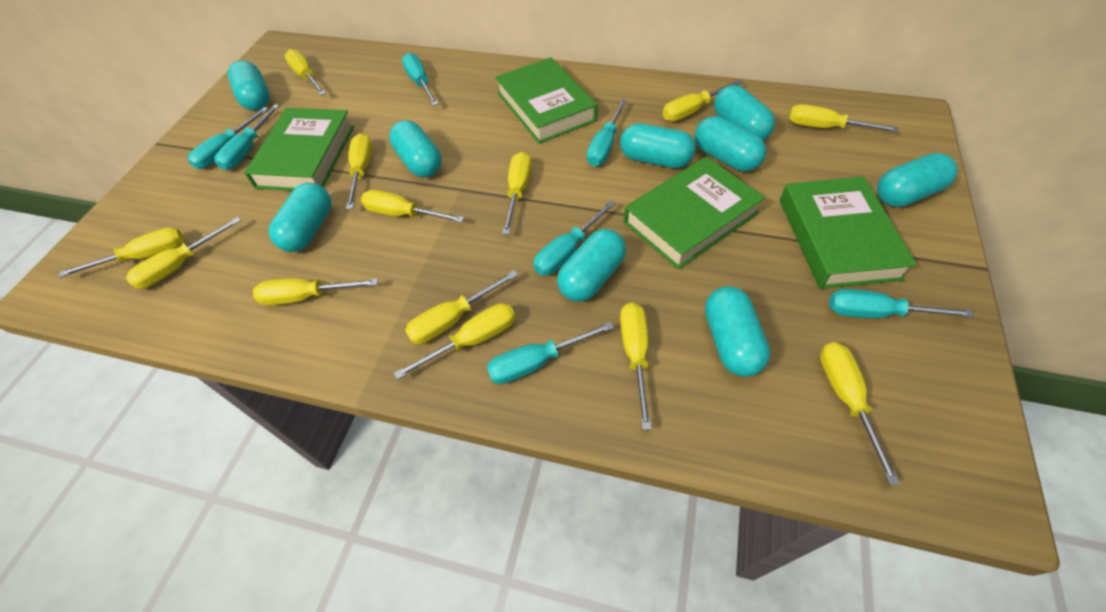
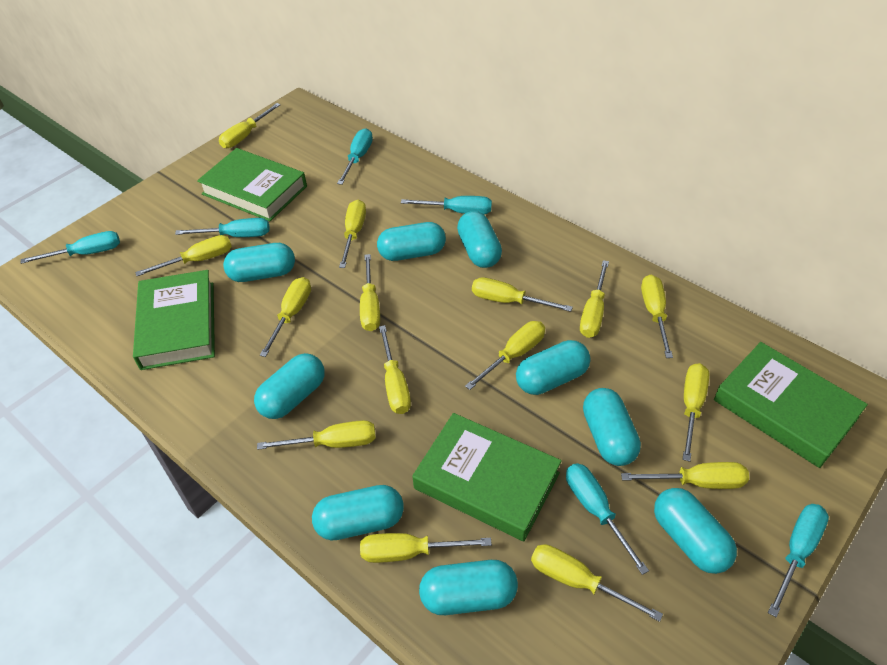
turquoise screwdriver: 7 -> 6
yellow screwdriver: 13 -> 15

